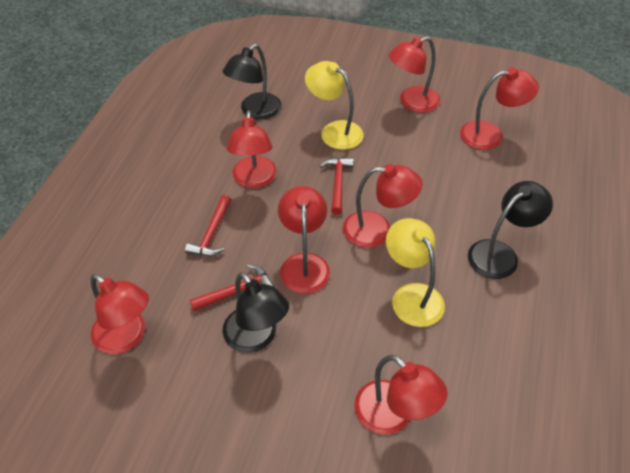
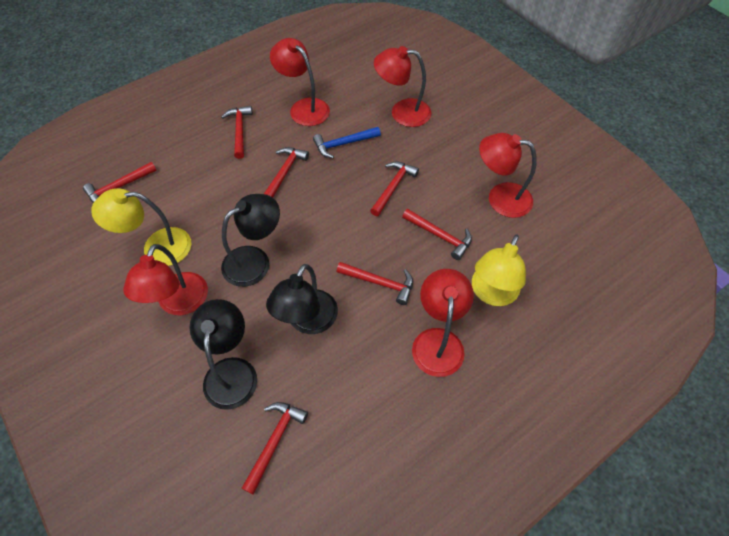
blue hammer: 0 -> 1
red hammer: 3 -> 7
red lamp: 7 -> 5

